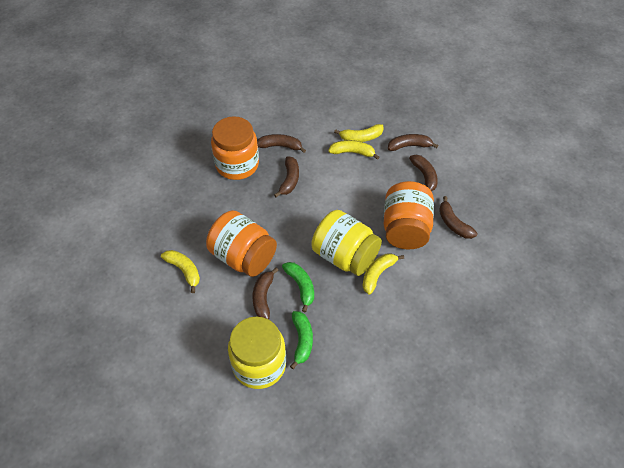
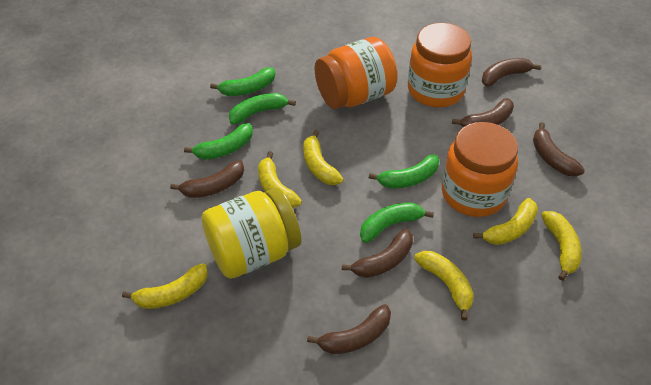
green banana: 2 -> 5
yellow banana: 4 -> 6
yellow jar: 2 -> 1

